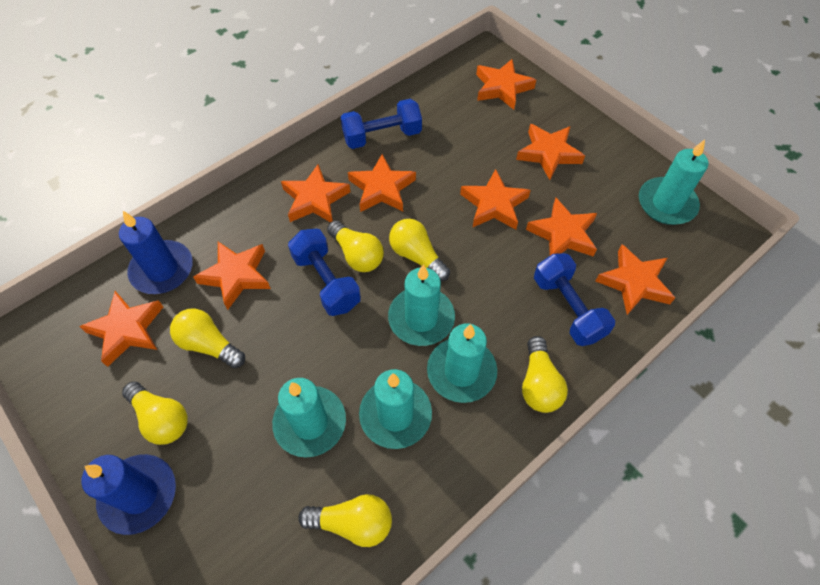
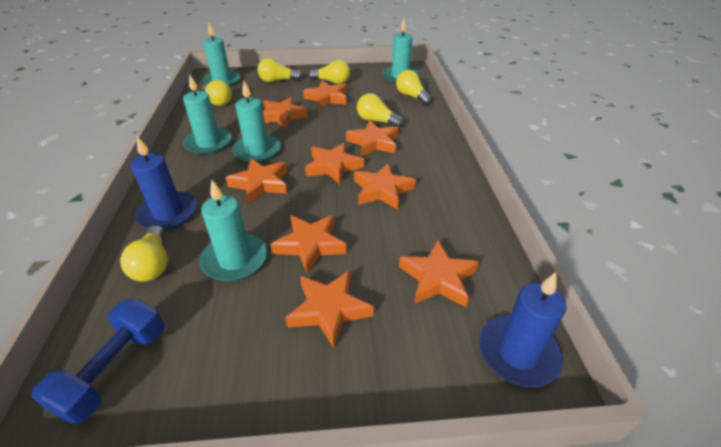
blue dumbbell: 3 -> 1

